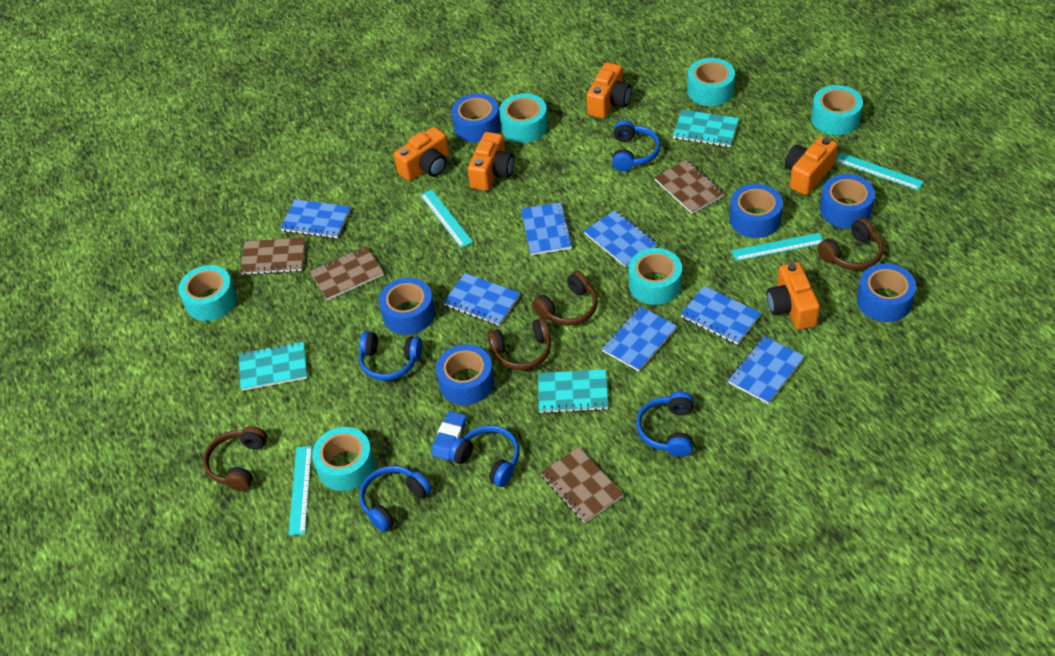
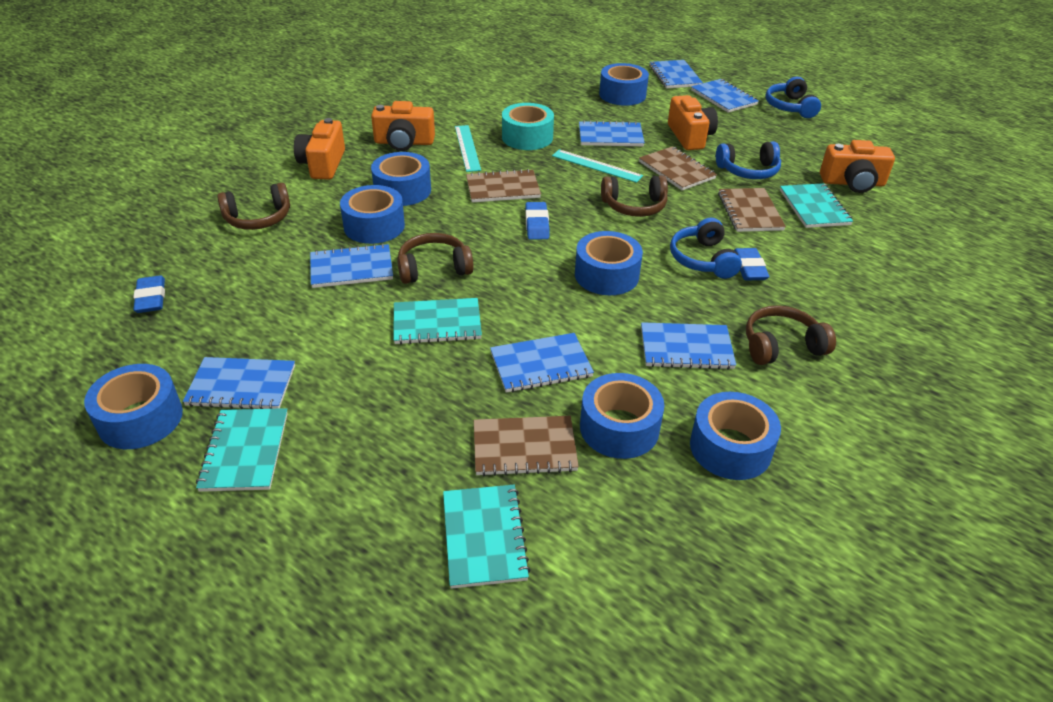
blue eraser: 1 -> 3
blue headphones: 5 -> 3
blue tape: 6 -> 7
orange camera: 5 -> 4
turquoise notebook: 3 -> 4
turquoise ruler: 4 -> 2
turquoise tape: 6 -> 1

